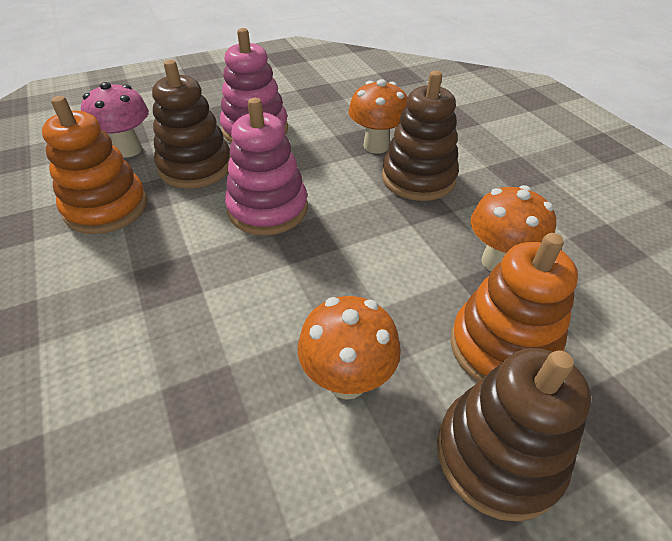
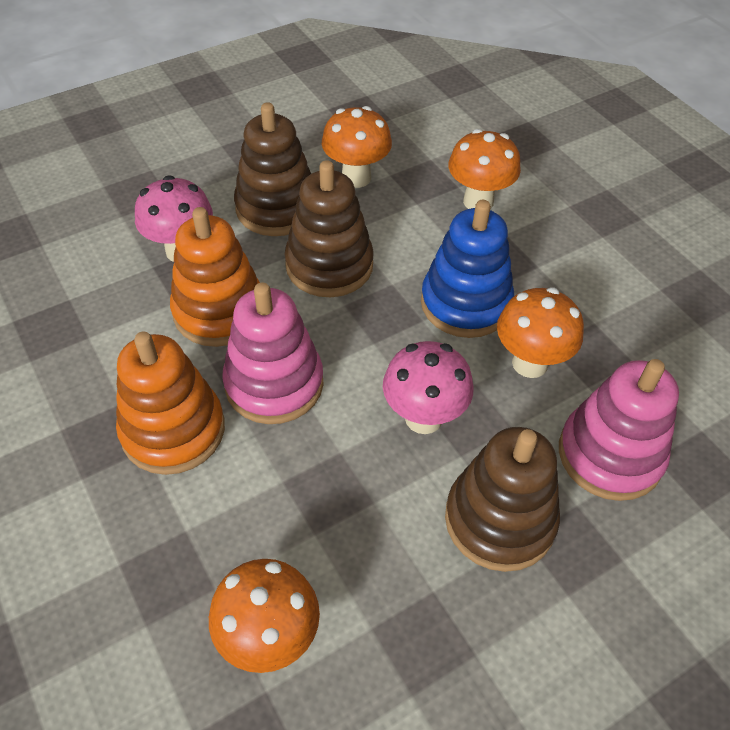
blue stacking toy: 0 -> 1
orange mushroom: 3 -> 4
pink mushroom: 1 -> 2

